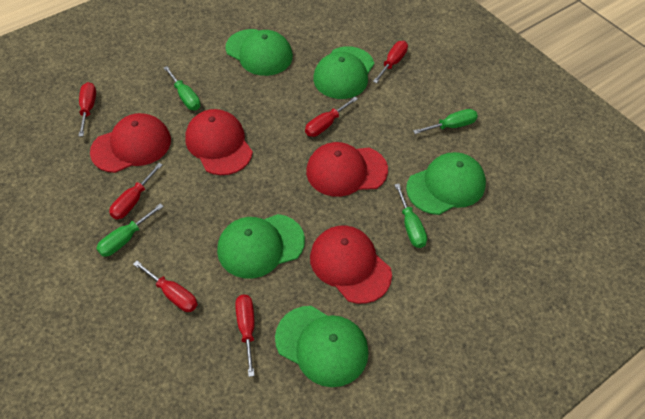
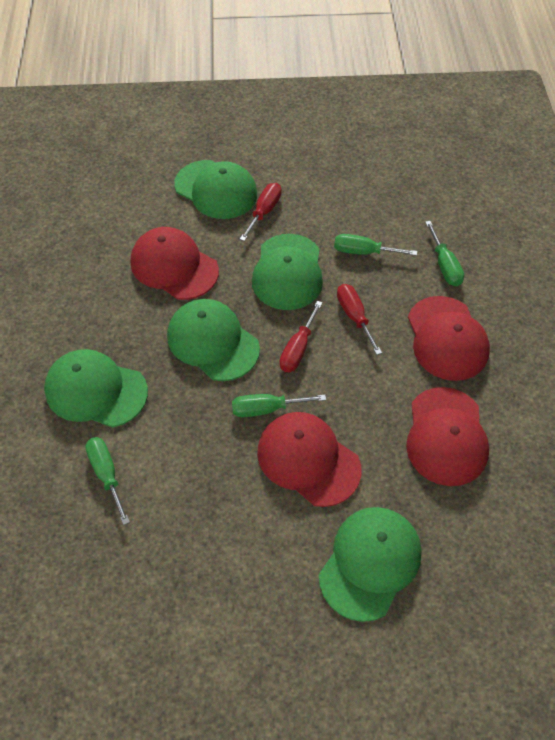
red screwdriver: 6 -> 3

